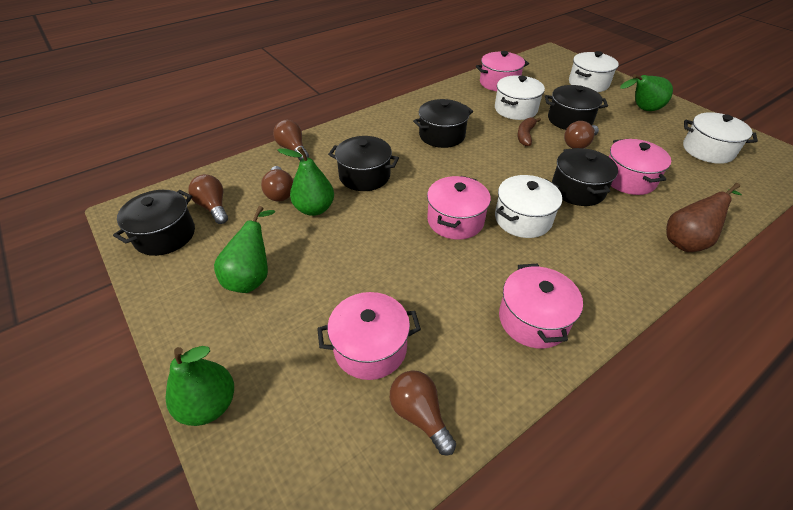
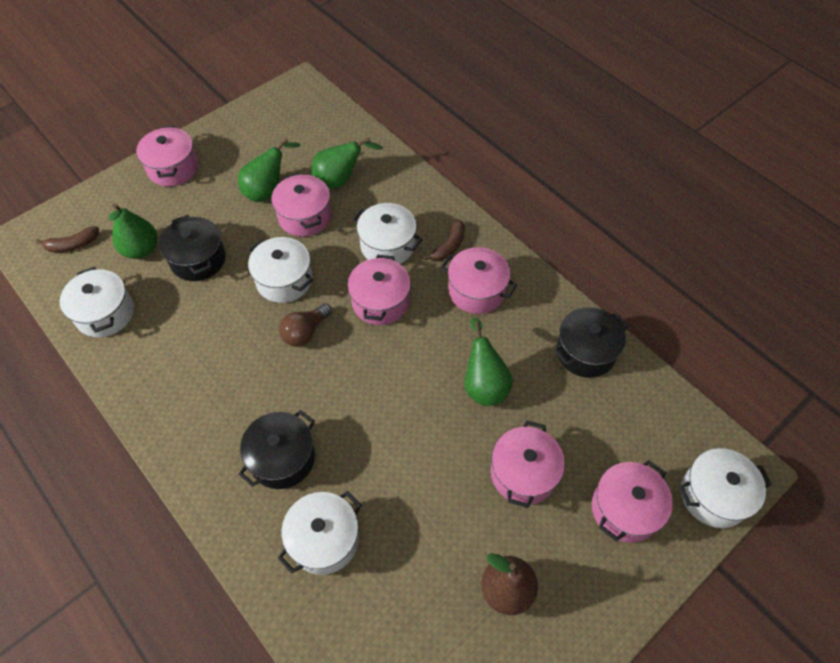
black pot: 5 -> 3
brown banana: 1 -> 2
brown light bulb: 5 -> 1
pink pot: 5 -> 6
white pot: 4 -> 5

